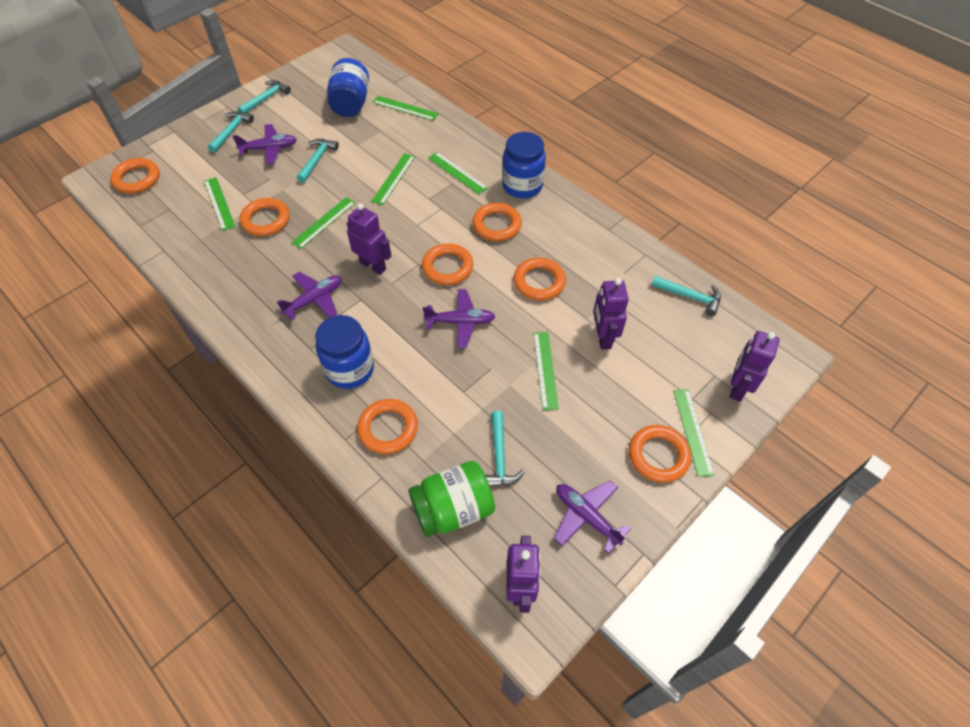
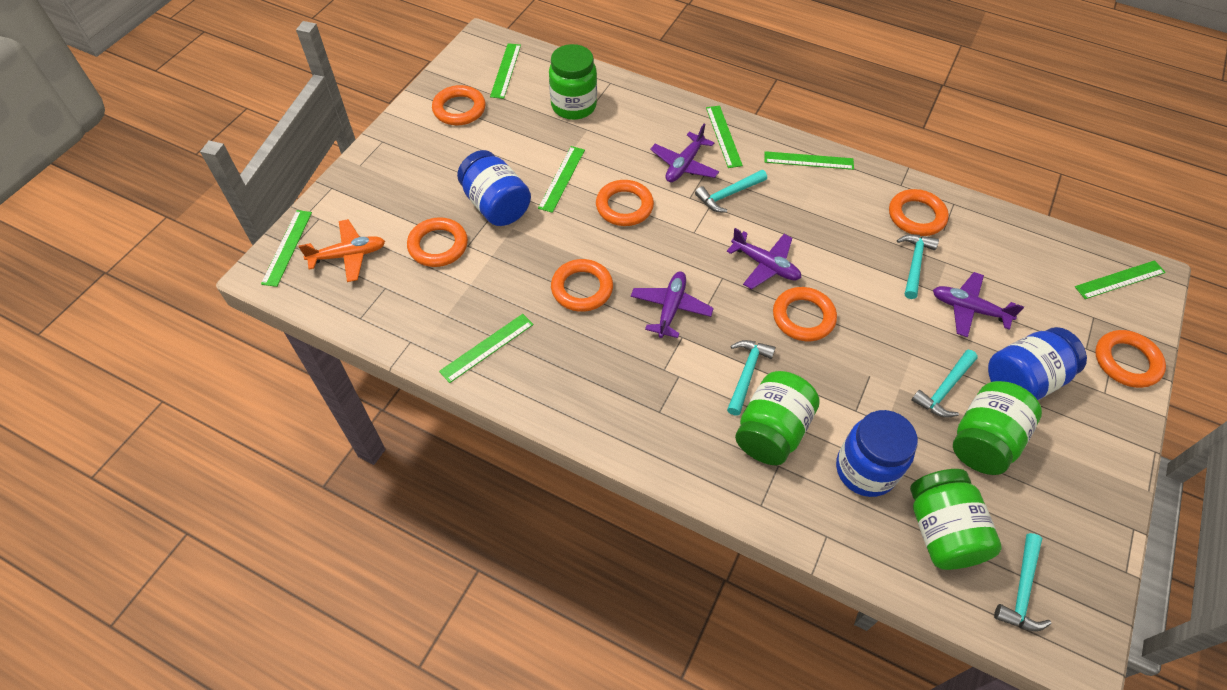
green jar: 1 -> 4
orange plane: 0 -> 1
purple robot: 4 -> 0

